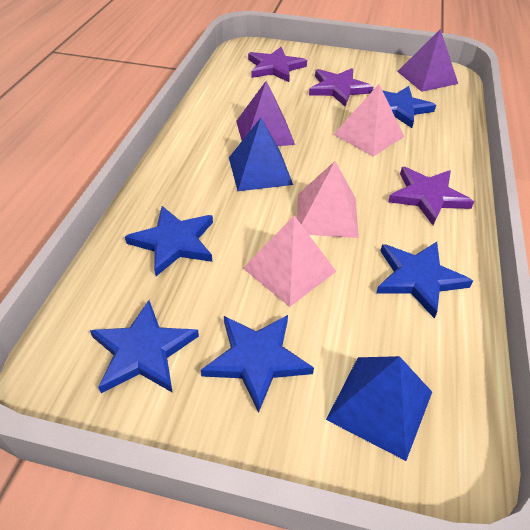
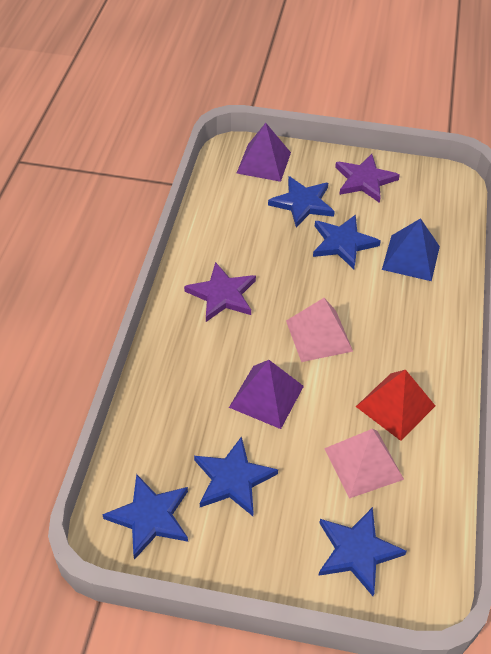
blue pyramid: 2 -> 1
pink pyramid: 3 -> 2
purple star: 3 -> 2
red pyramid: 0 -> 1

